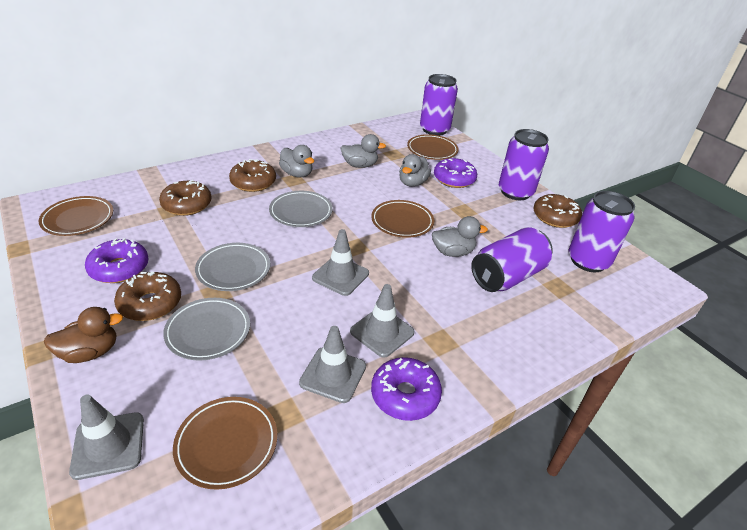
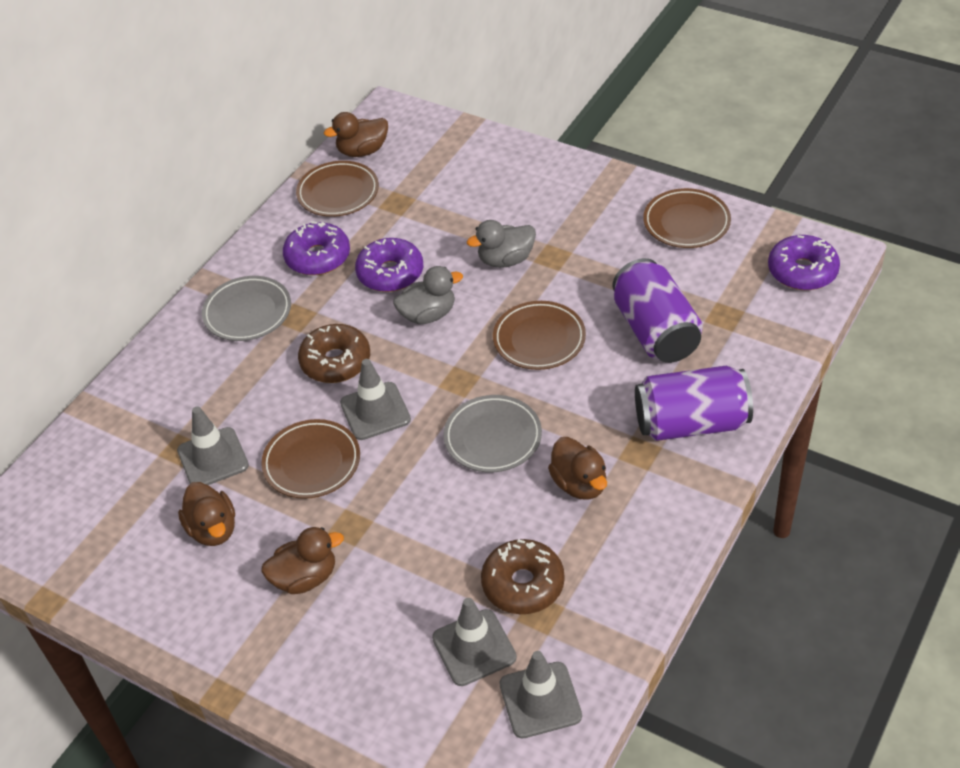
brown donut: 4 -> 2
brown duck: 1 -> 4
grey duck: 4 -> 2
grey plate: 3 -> 2
purple can: 4 -> 2

